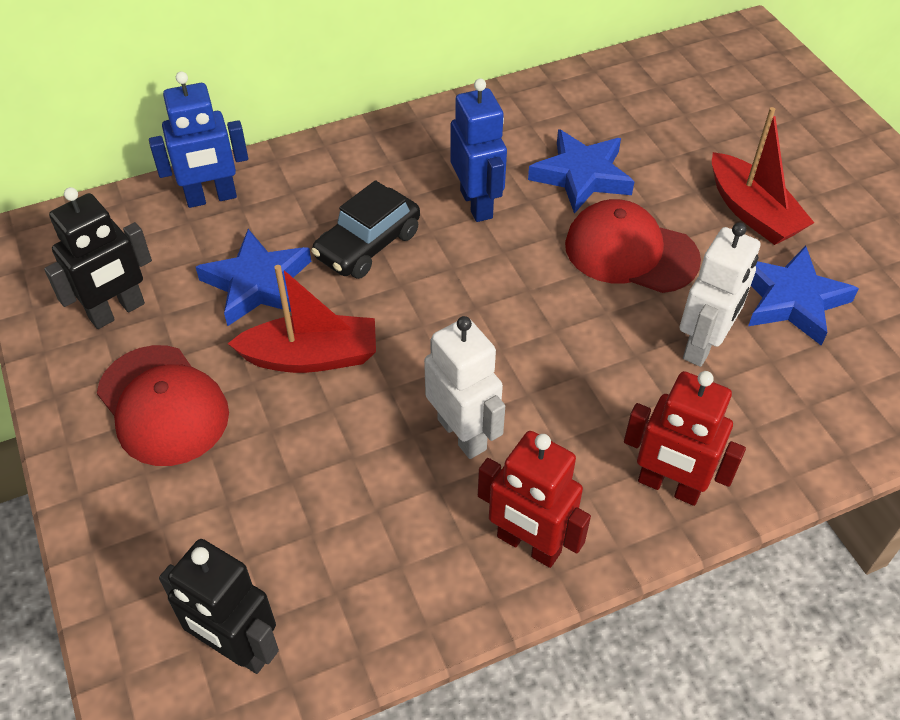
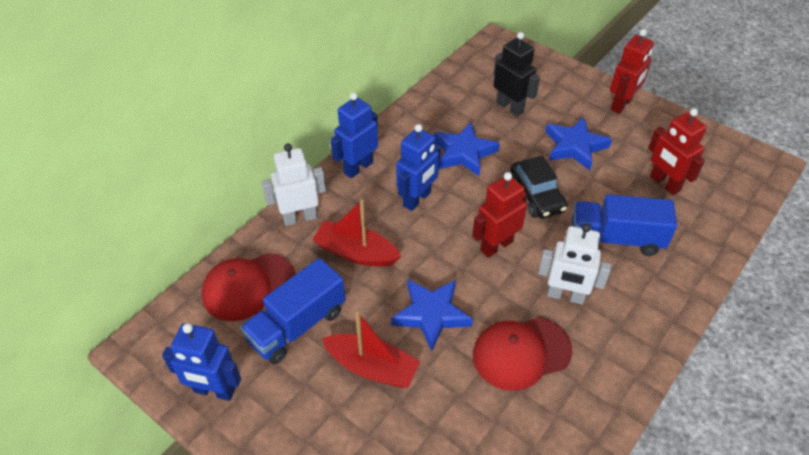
black robot: 2 -> 1
blue robot: 2 -> 3
blue truck: 0 -> 2
red robot: 2 -> 3

